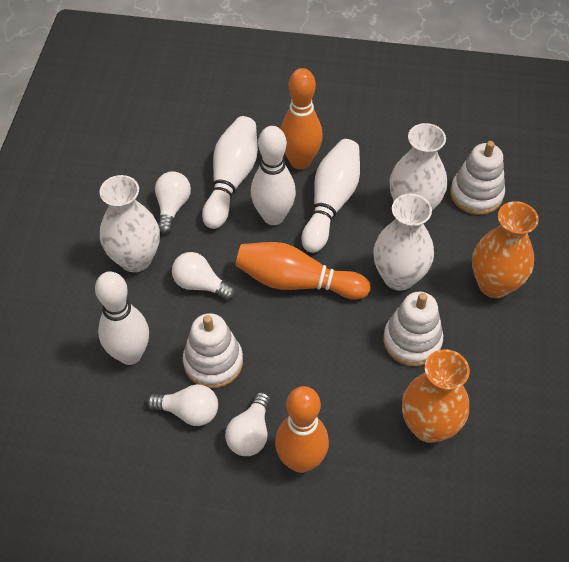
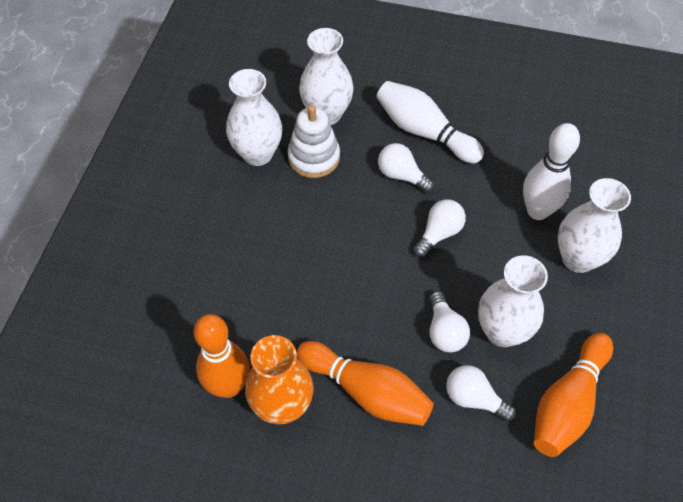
orange vase: 2 -> 1
white bowling pin: 4 -> 2
white stacking toy: 3 -> 1
white vase: 3 -> 4

